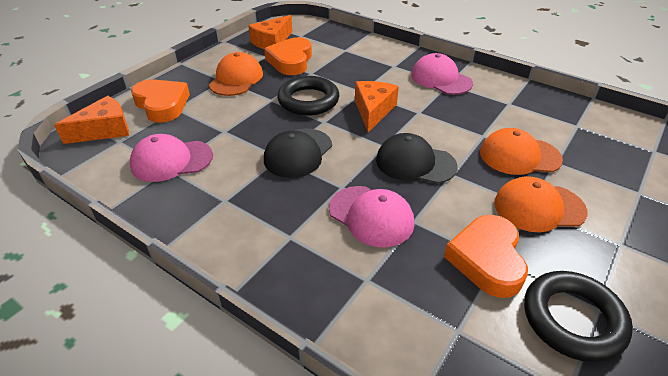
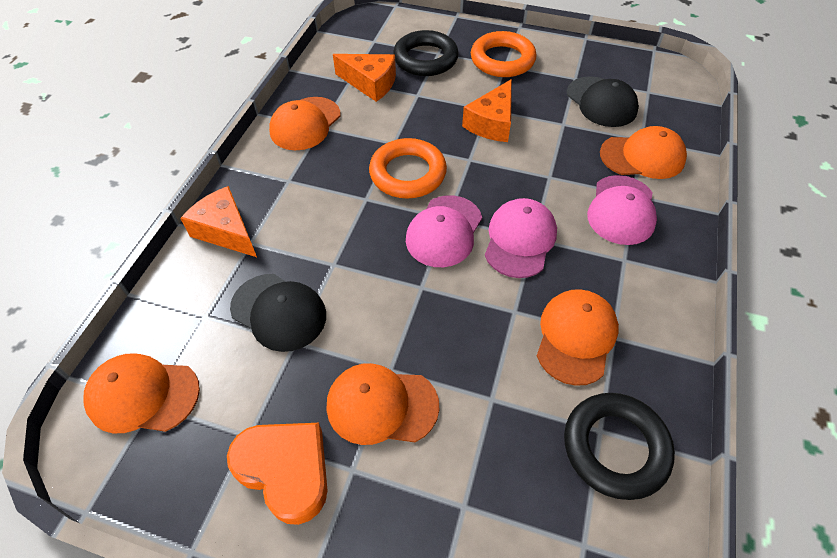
orange cap: 3 -> 5
orange heart: 3 -> 1
orange ring: 0 -> 2

